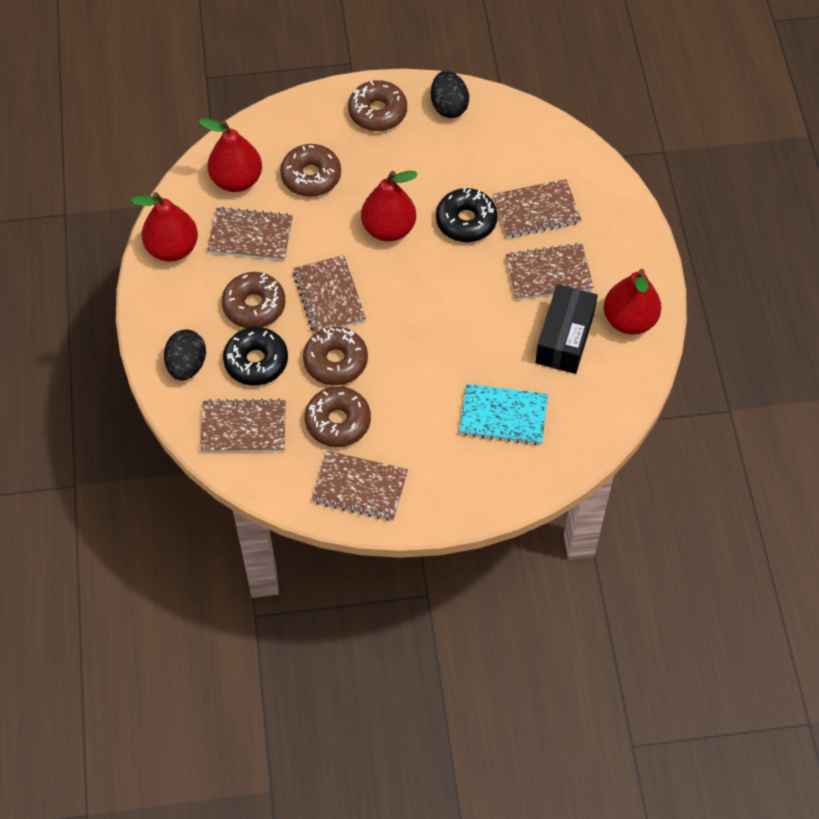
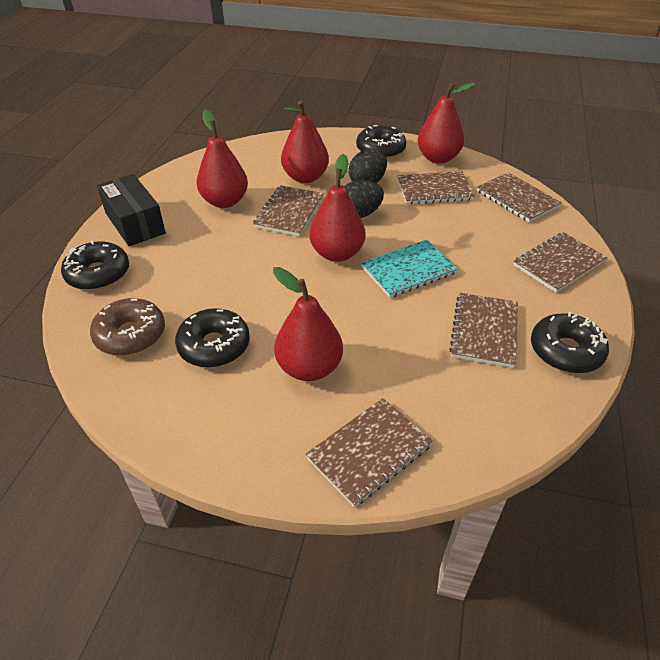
black donut: 2 -> 4
brown donut: 5 -> 1
red pear: 4 -> 5

